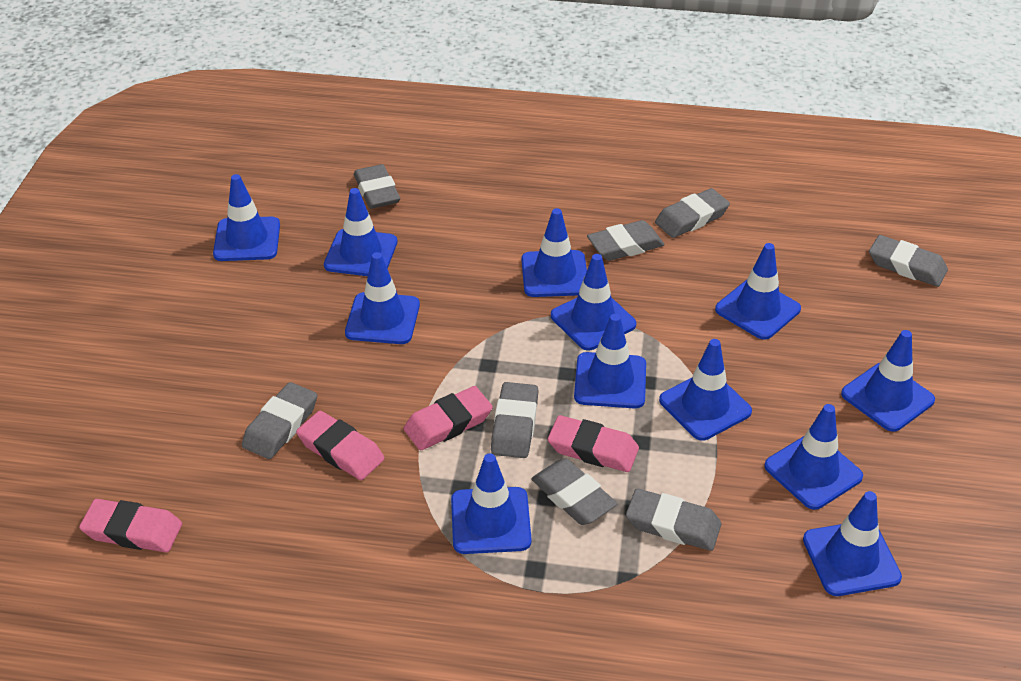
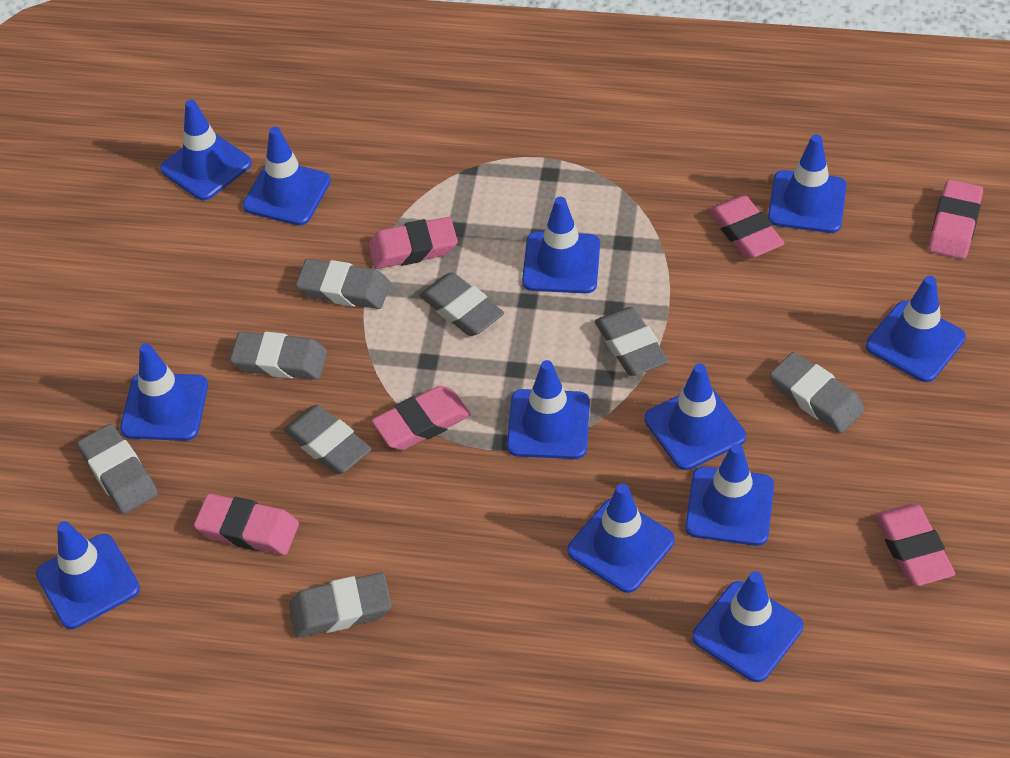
pink eraser: 4 -> 6

